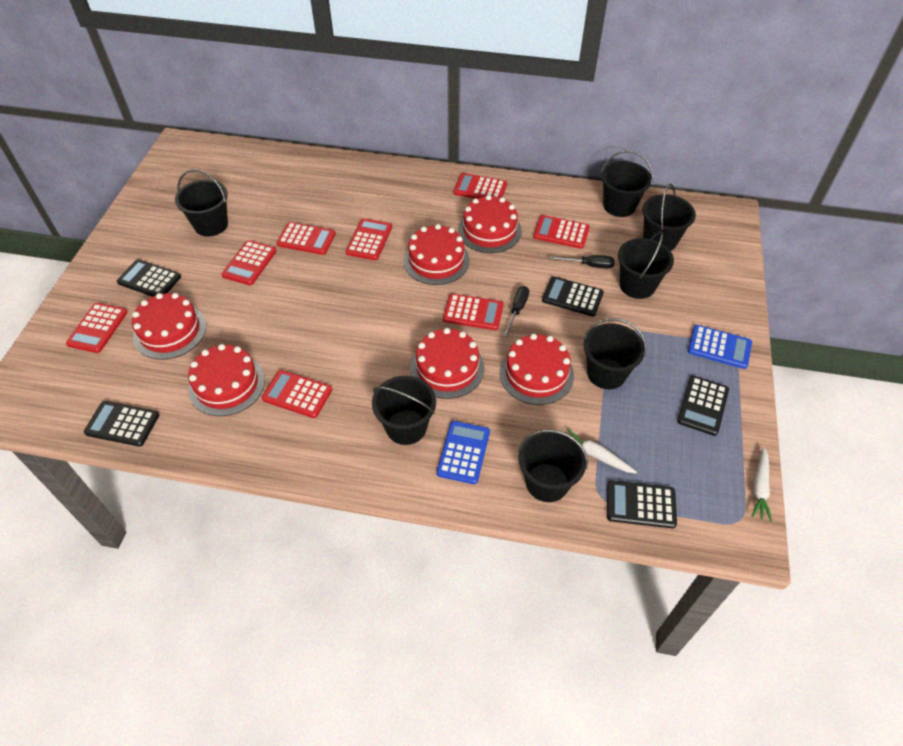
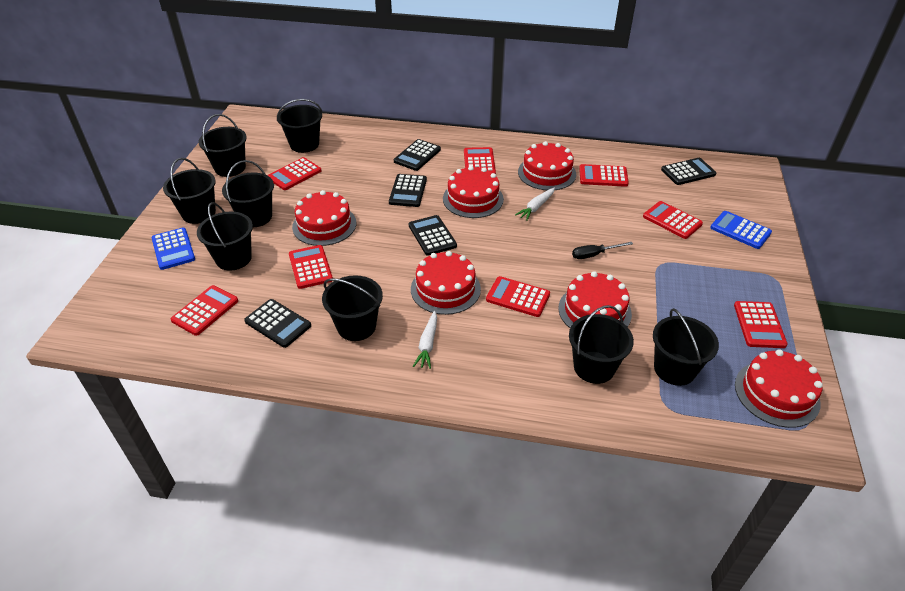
black bucket: 7 -> 8
black screwdriver: 2 -> 1

